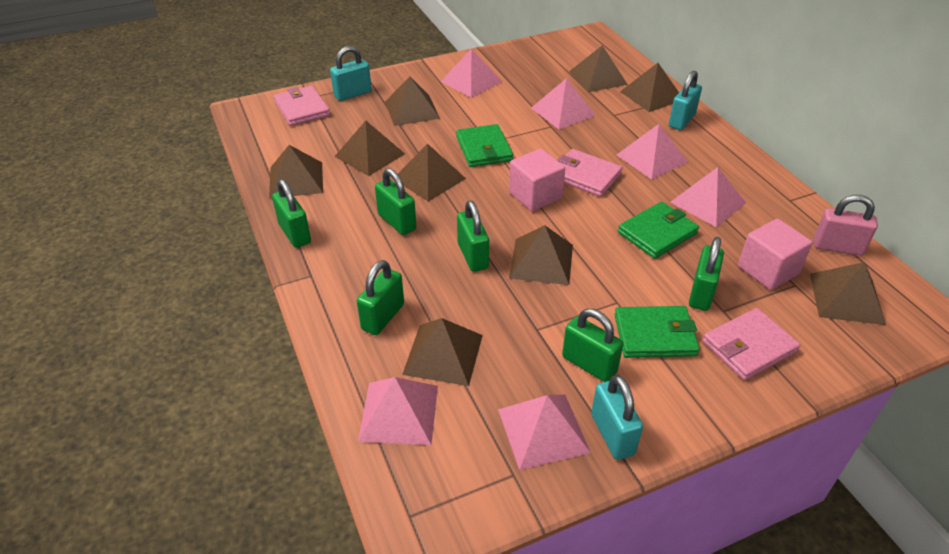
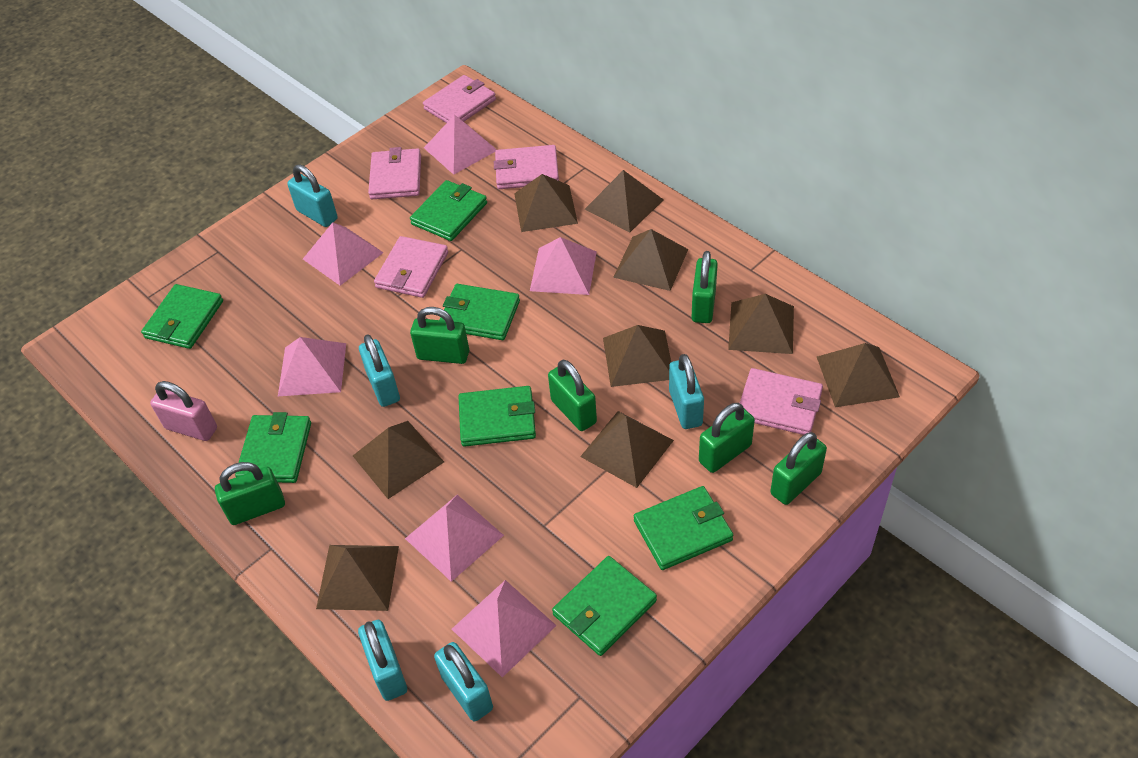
green wallet: 3 -> 7
pink cube: 2 -> 0
pink wallet: 3 -> 5
turquoise padlock: 3 -> 5

